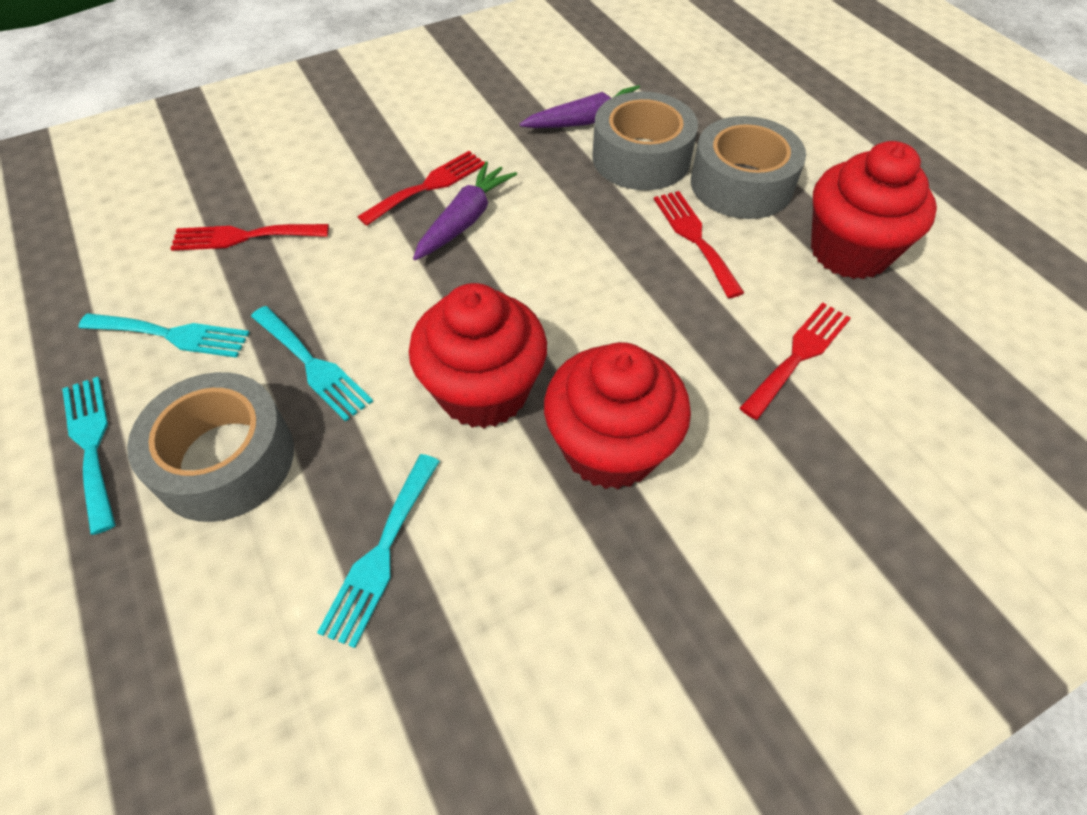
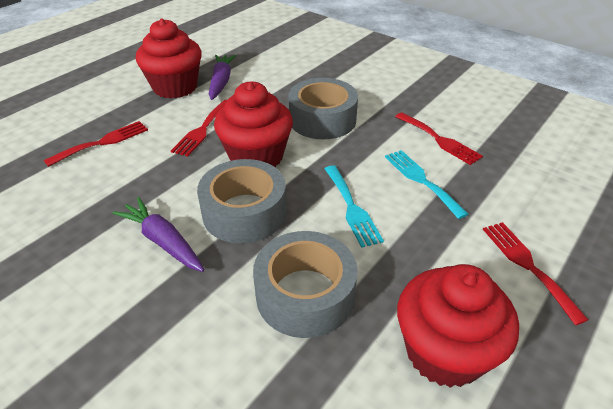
turquoise fork: 4 -> 2

